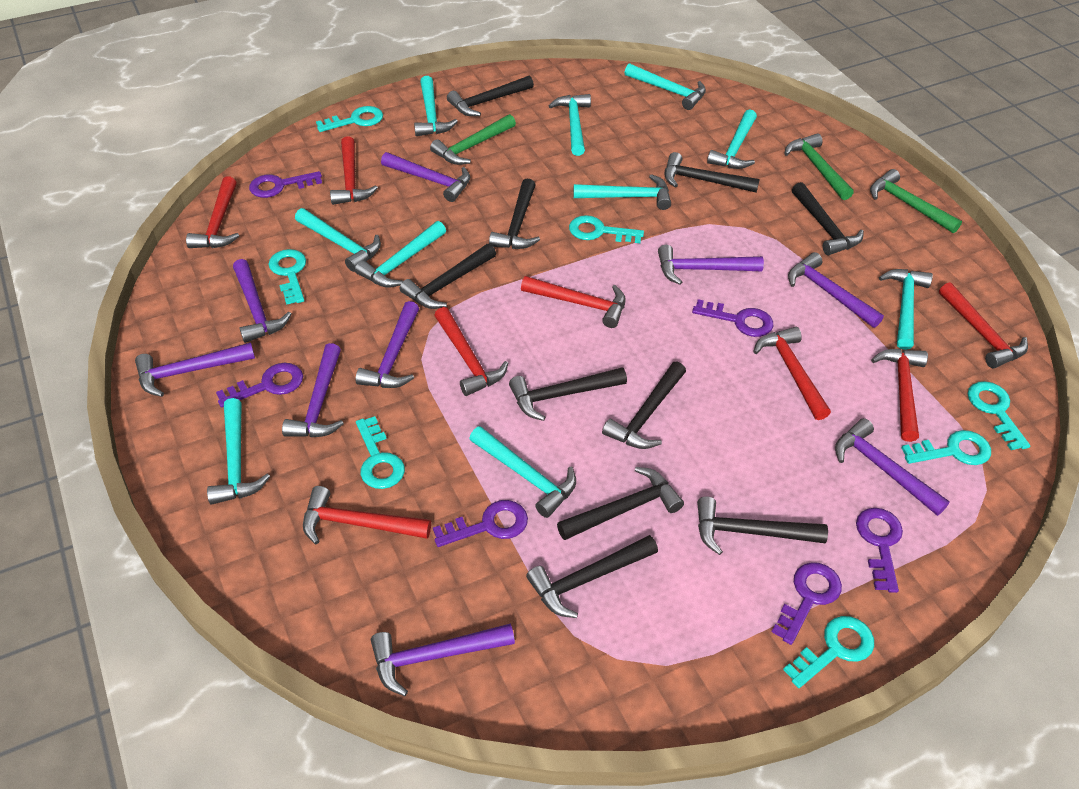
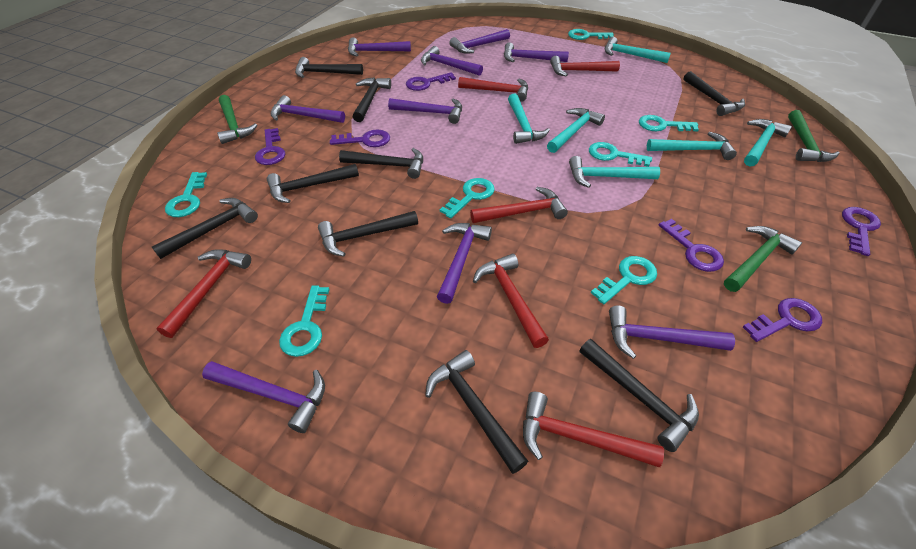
black hammer: 10 -> 9
red hammer: 8 -> 6
turquoise hammer: 10 -> 6

